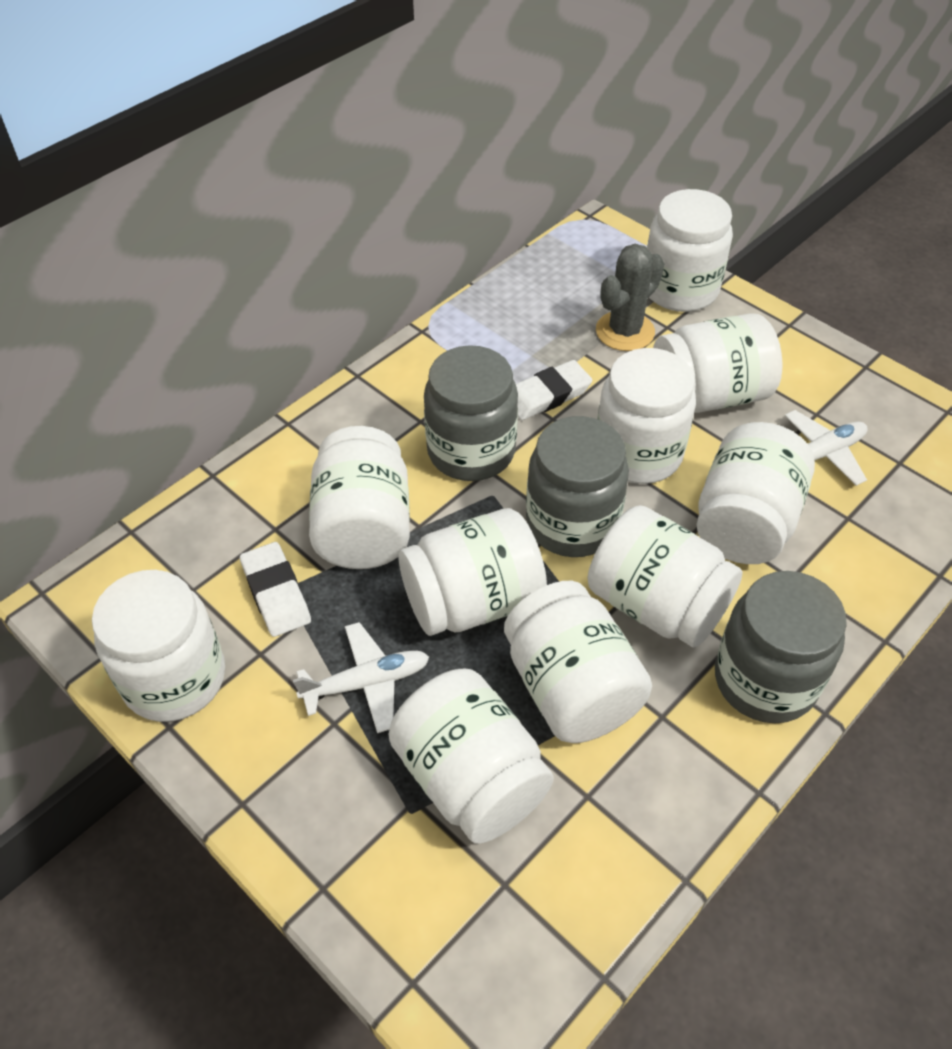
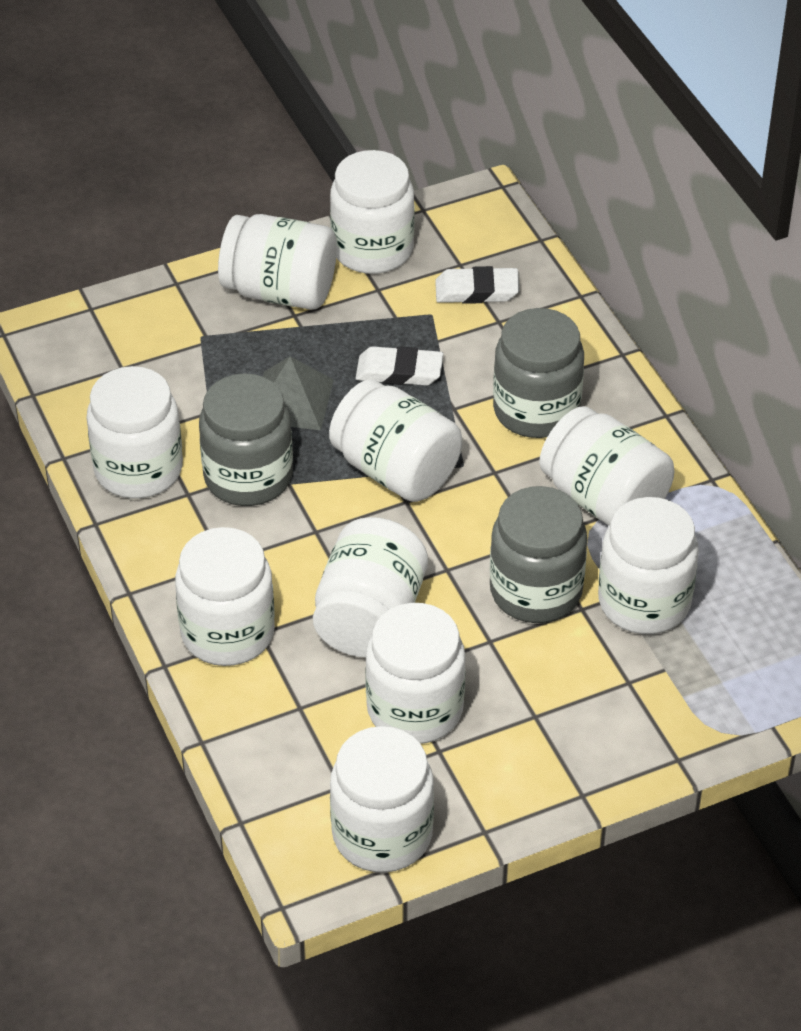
grey cactus: 1 -> 0
grey pyramid: 0 -> 1
white plane: 2 -> 0

